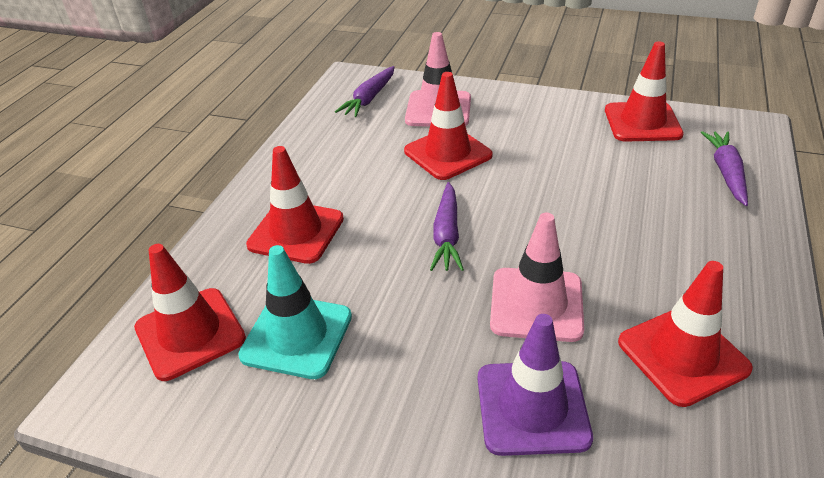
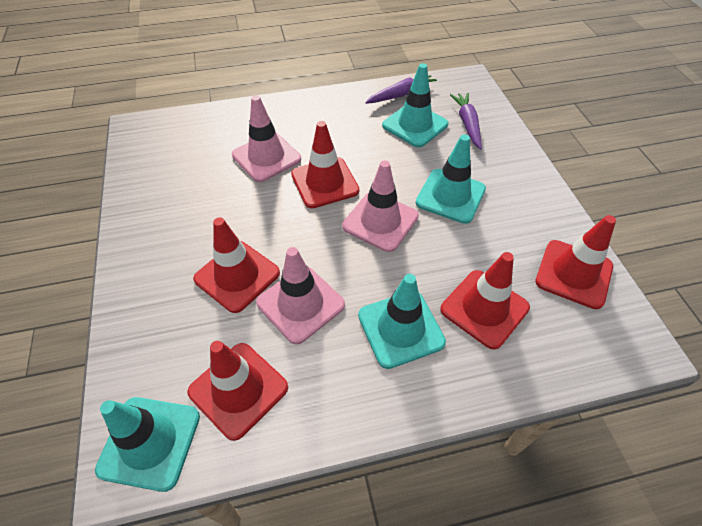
pink traffic cone: 2 -> 3
purple carrot: 3 -> 2
purple traffic cone: 1 -> 0
turquoise traffic cone: 1 -> 4

